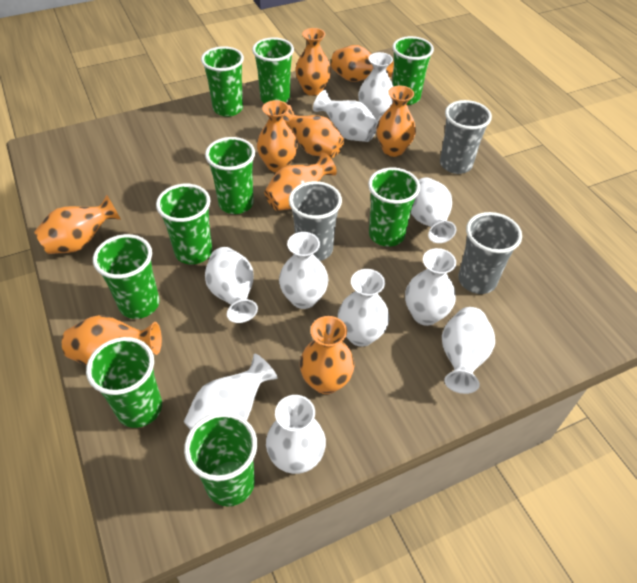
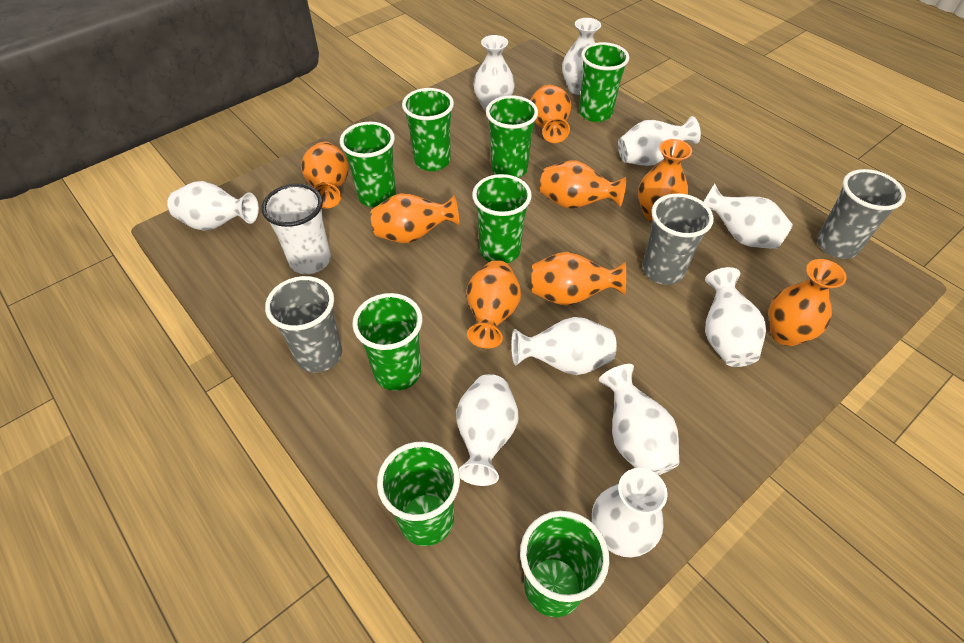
green cup: 9 -> 8
orange vase: 9 -> 8
white cup: 0 -> 1

